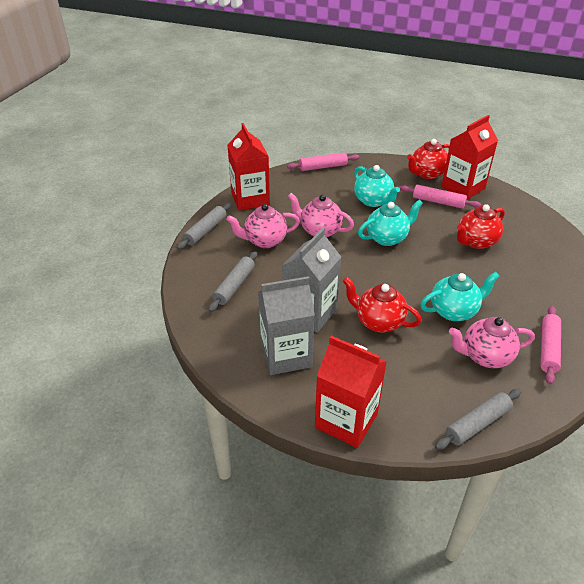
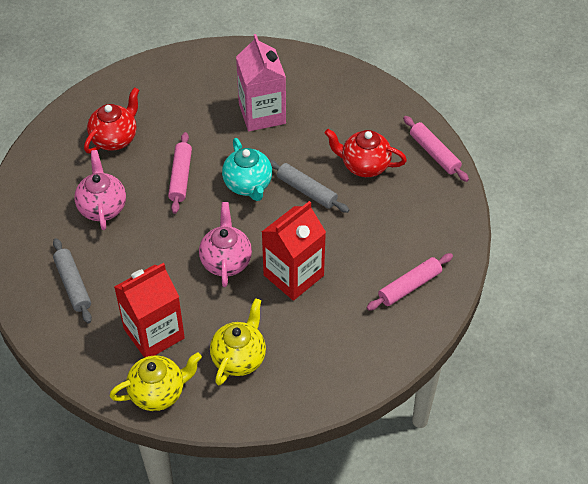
grey carton: 2 -> 0
grey rolling pin: 3 -> 2
pink carton: 0 -> 1
pink teapot: 3 -> 2
red carton: 3 -> 2
red teapot: 3 -> 2
turquoise teapot: 3 -> 1
yellow teapot: 0 -> 2

